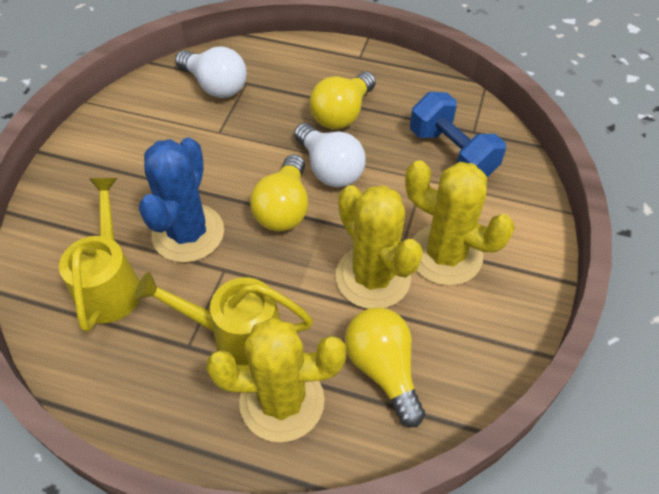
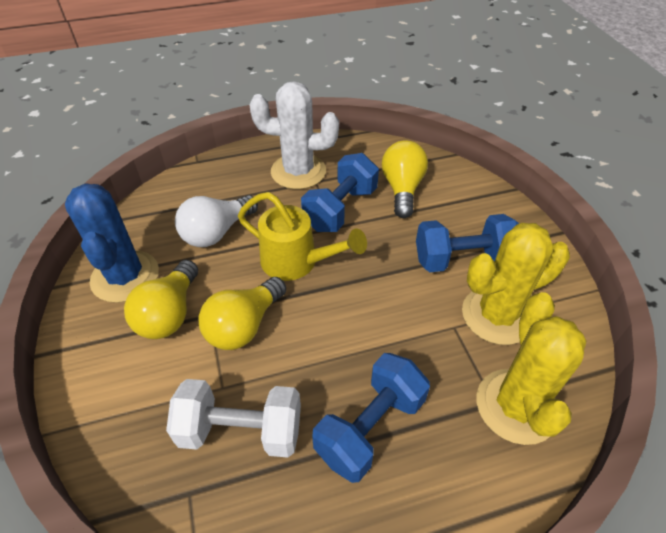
blue dumbbell: 1 -> 3
white cactus: 0 -> 1
white dumbbell: 0 -> 1
white light bulb: 2 -> 1
yellow cactus: 3 -> 2
yellow watering can: 2 -> 1

